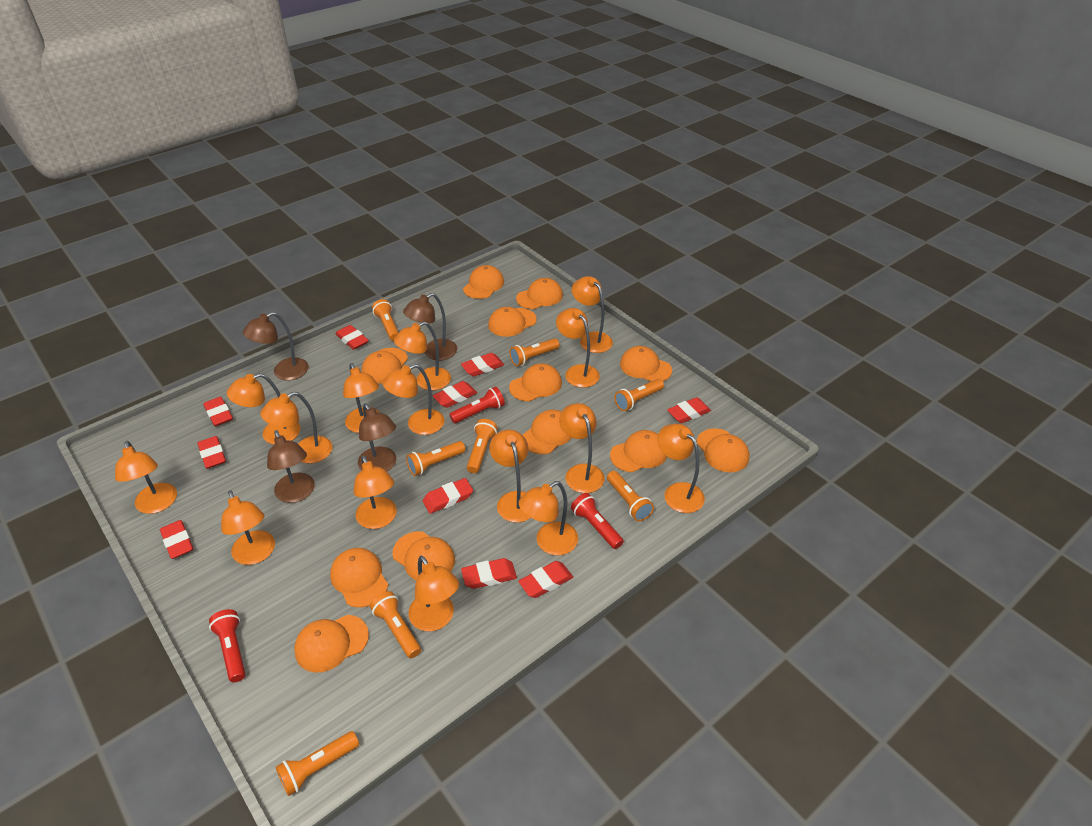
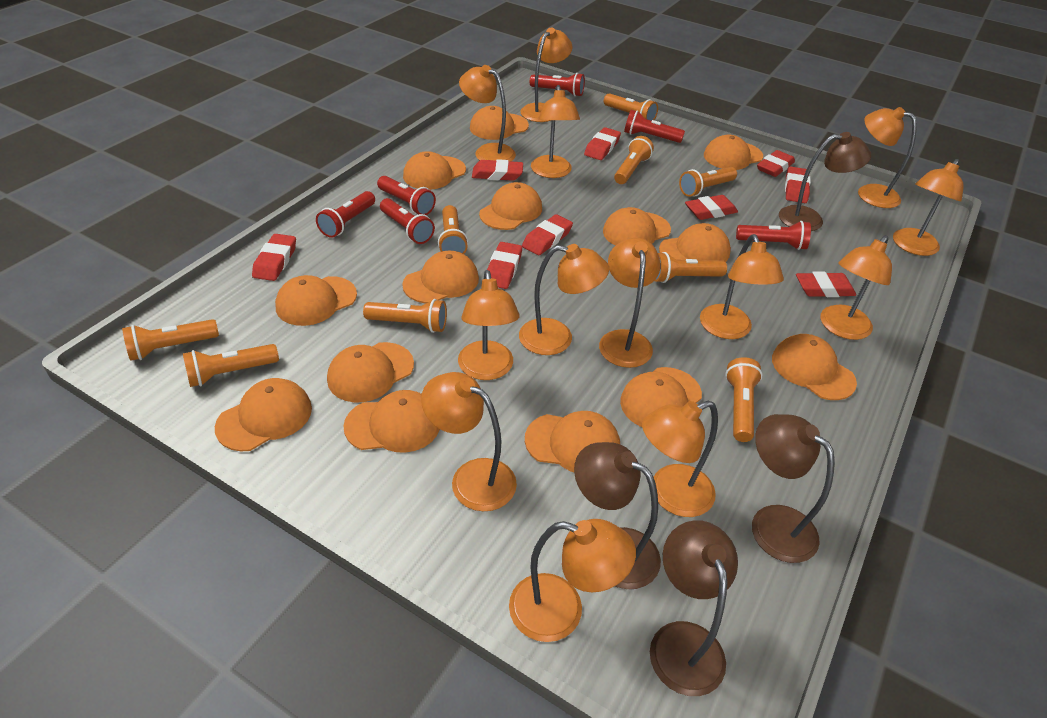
orange cap: 12 -> 14
orange flashlight: 8 -> 9
orange lamp: 15 -> 13
red eraser: 10 -> 9
red flashlight: 3 -> 6

